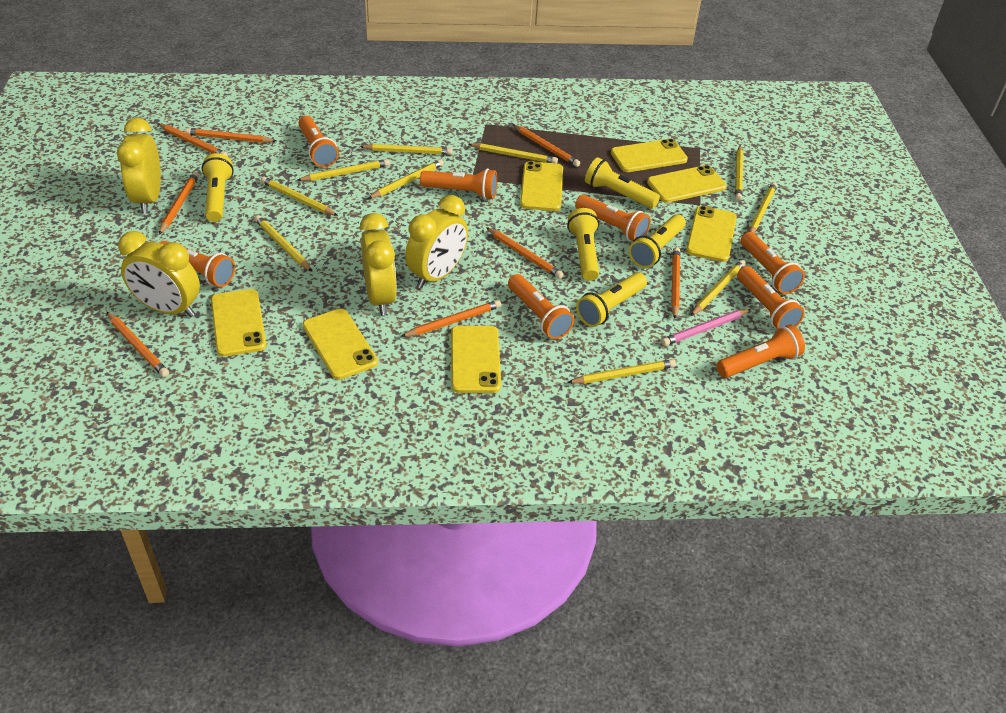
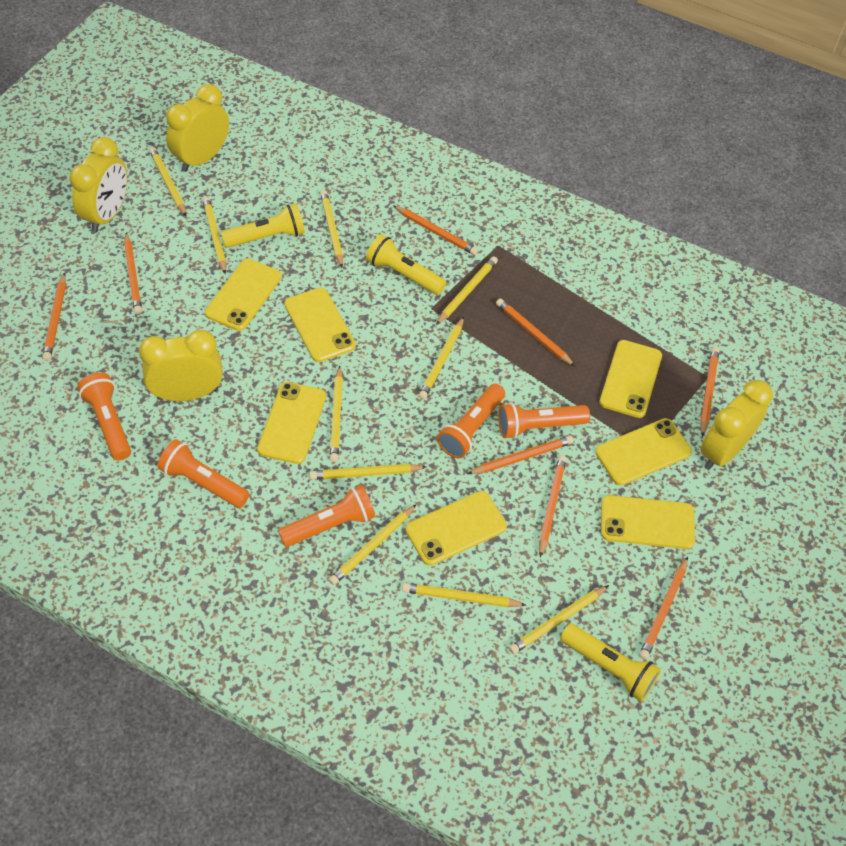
orange flashlight: 8 -> 5
pink pencil: 1 -> 0
yellow flashlight: 5 -> 3

